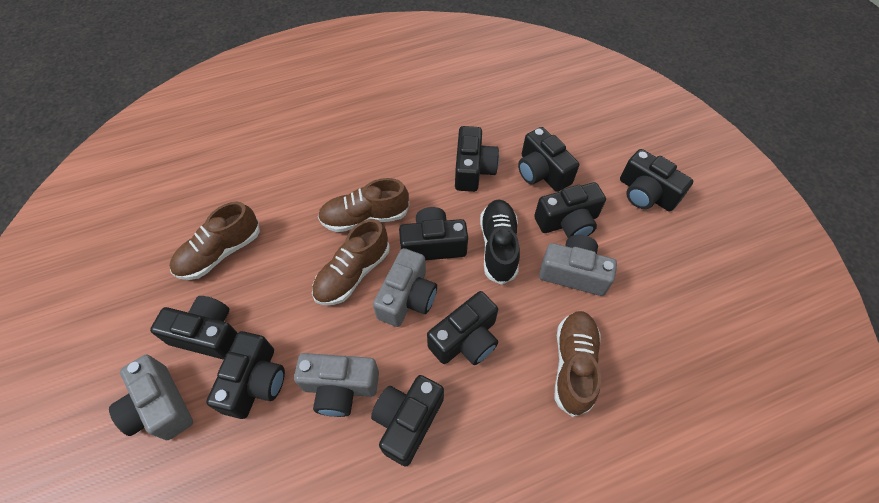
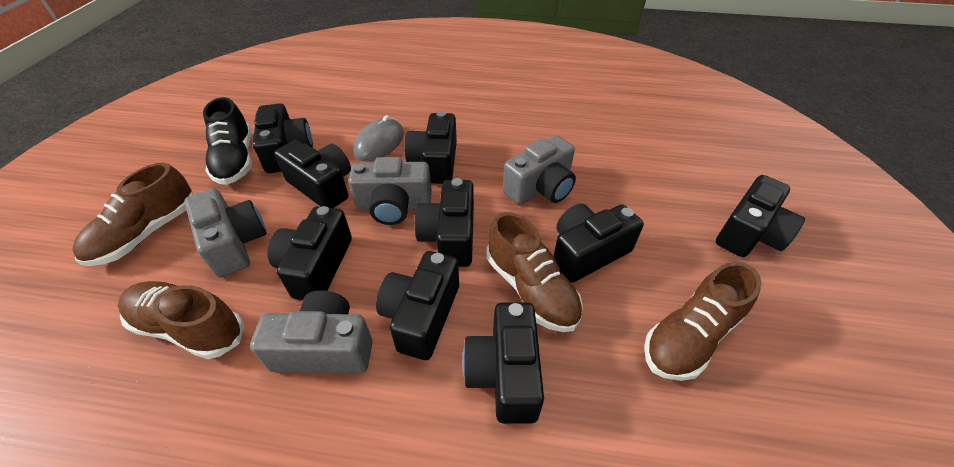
grey mouse: 0 -> 1

